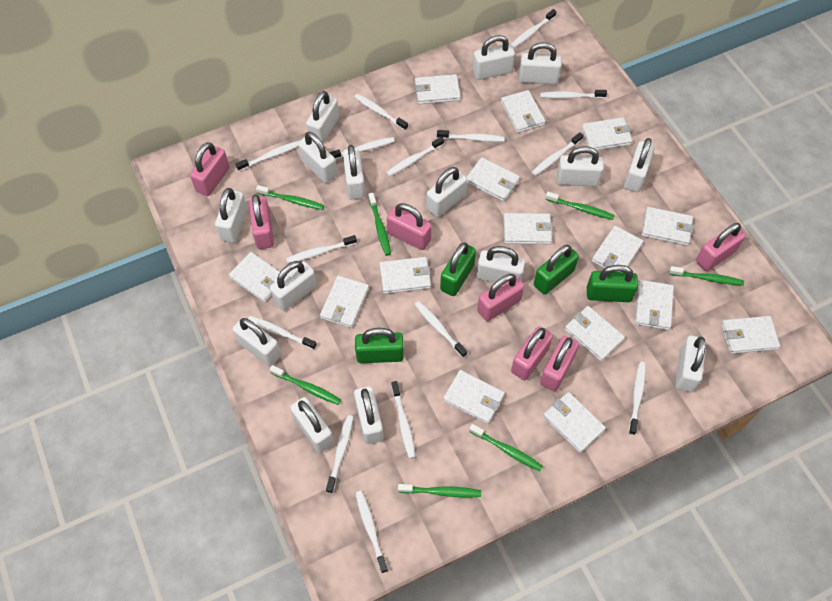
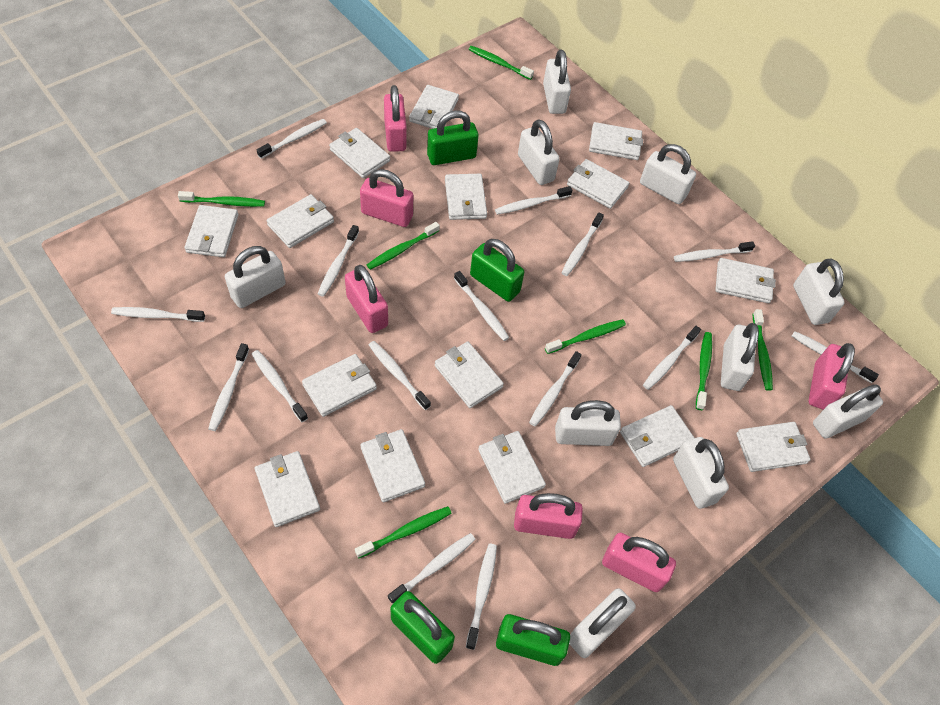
pink padlock: 7 -> 6
white padlock: 15 -> 10

